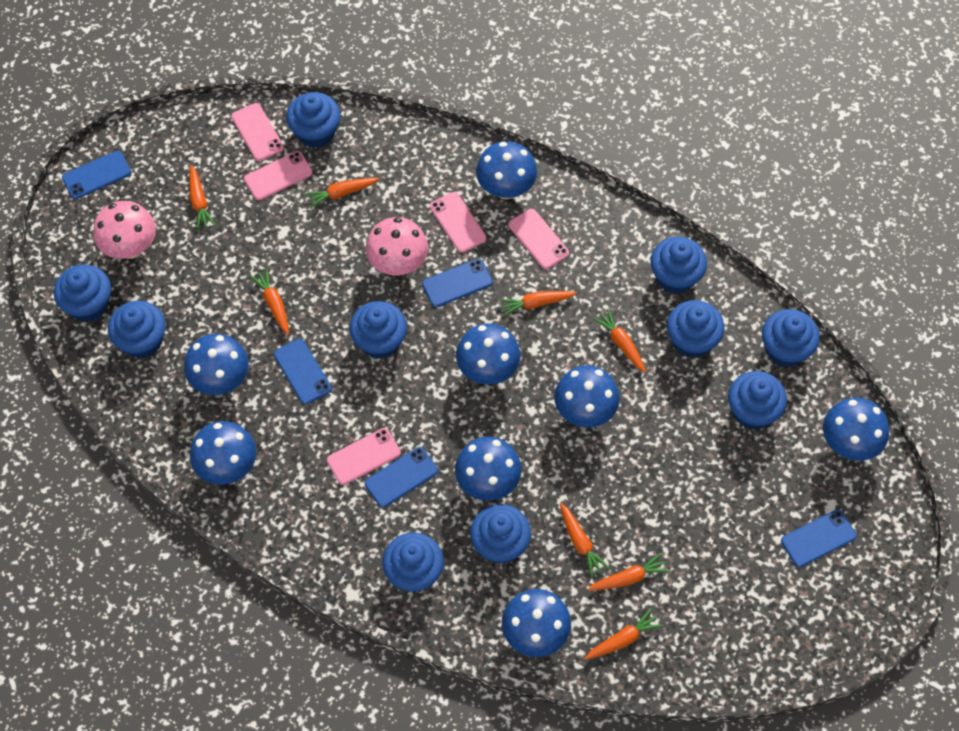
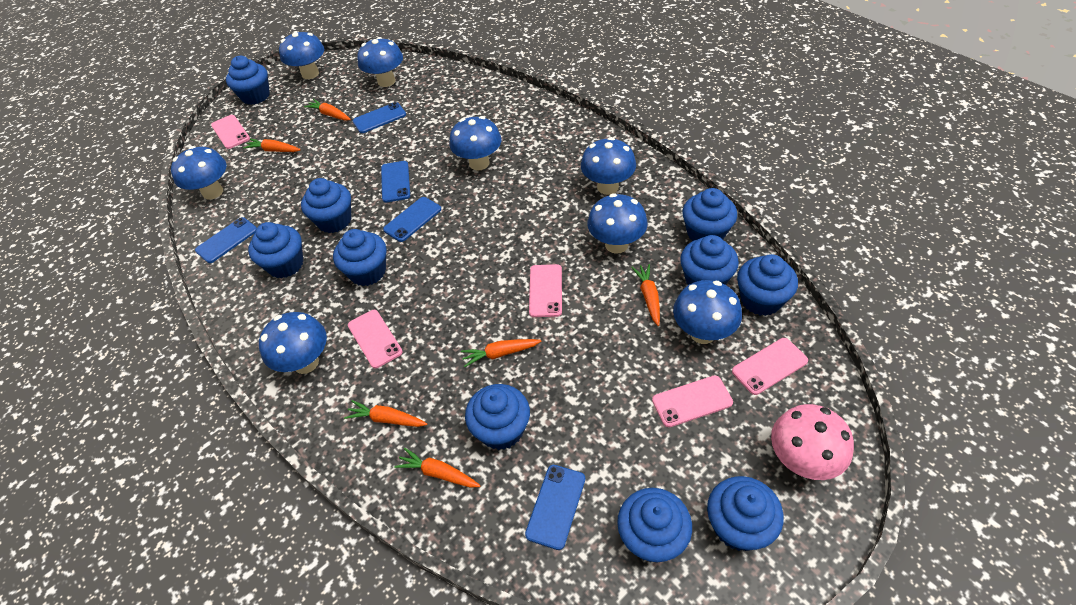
orange carrot: 8 -> 6
pink mushroom: 2 -> 1

